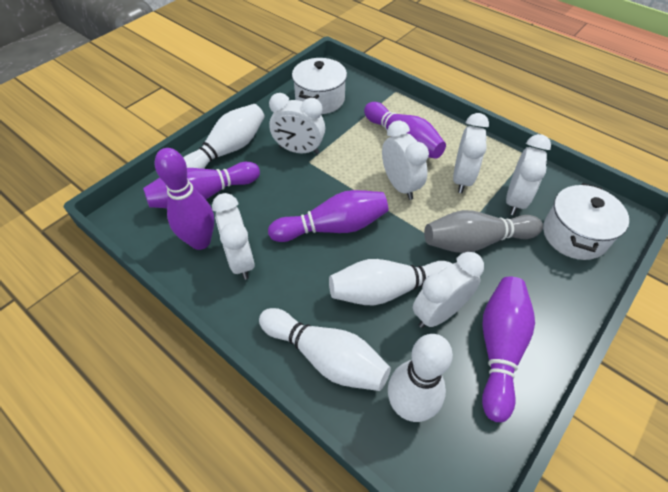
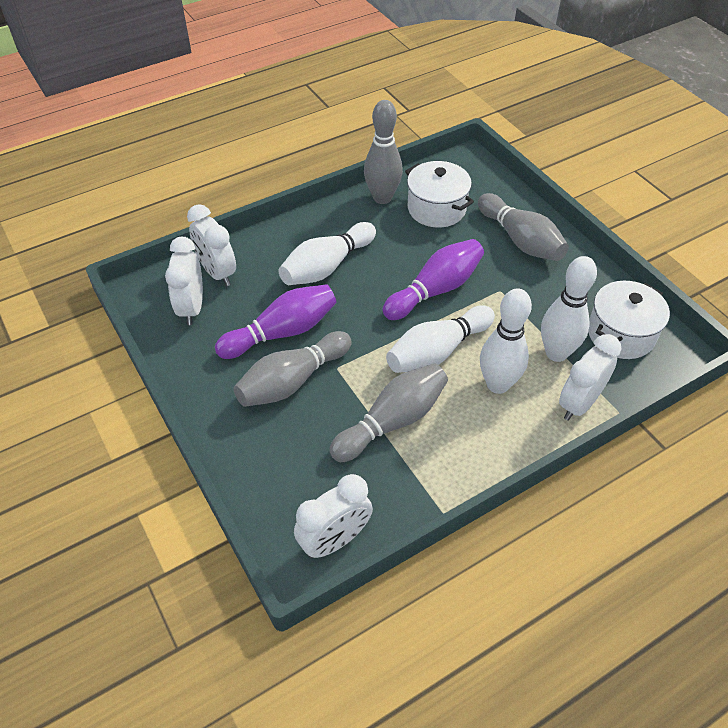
grey bowling pin: 1 -> 4
purple bowling pin: 5 -> 2
white clock: 6 -> 4

